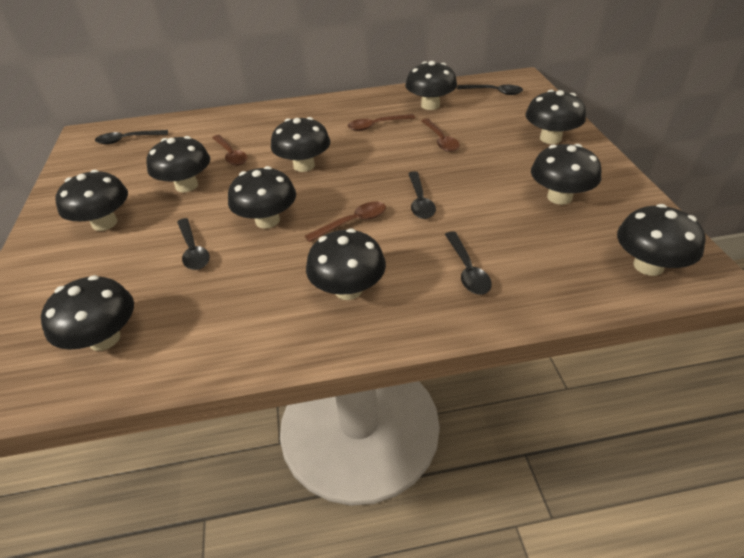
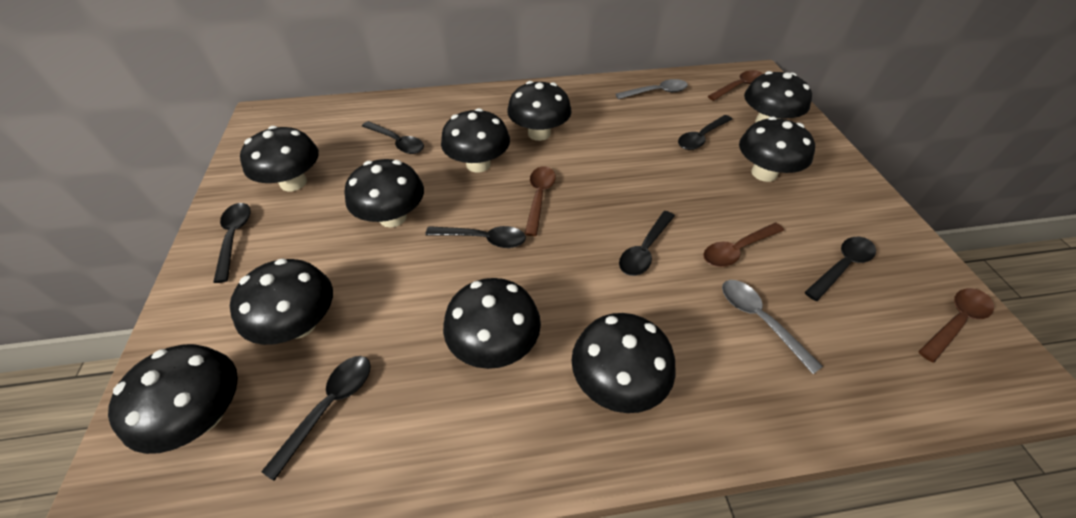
black spoon: 5 -> 7
grey spoon: 0 -> 2

